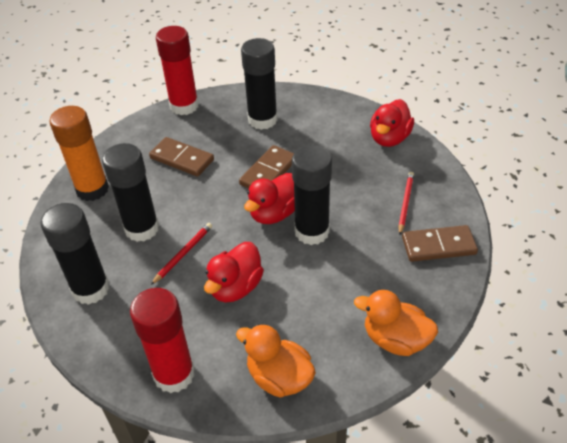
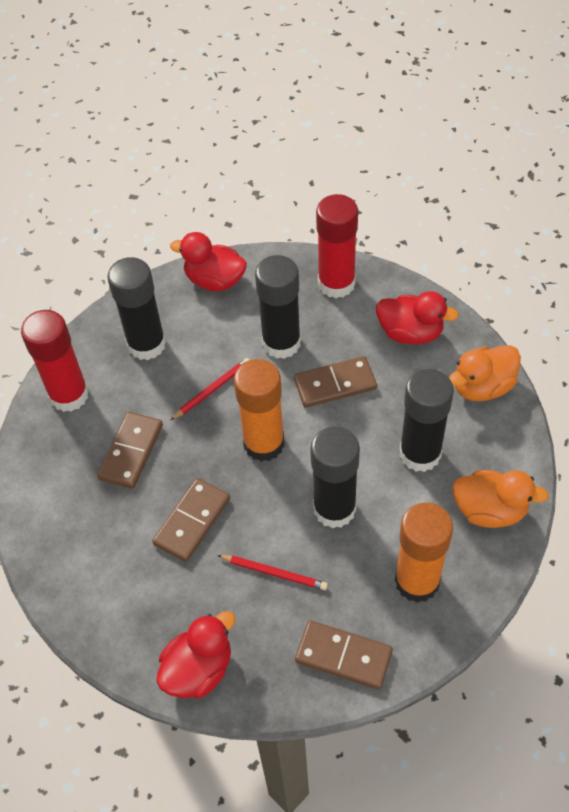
brown domino: 3 -> 4
orange glue stick: 1 -> 2

